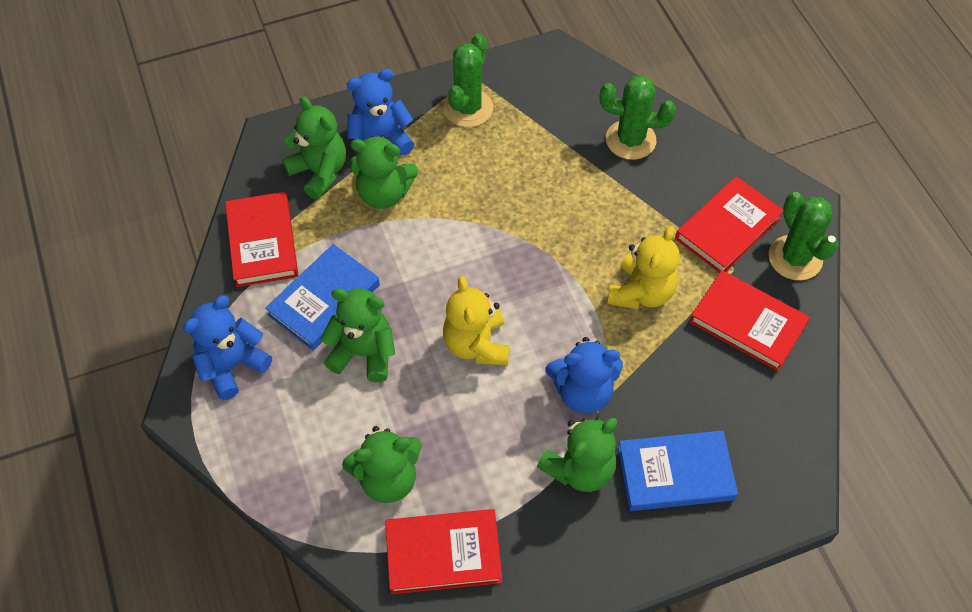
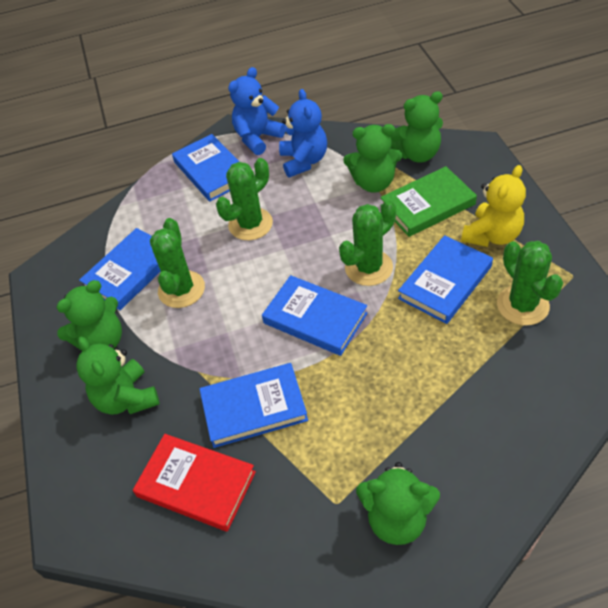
blue book: 2 -> 5
blue teddy bear: 3 -> 2
green book: 0 -> 1
green cactus: 3 -> 4
red book: 4 -> 1
yellow teddy bear: 2 -> 1

